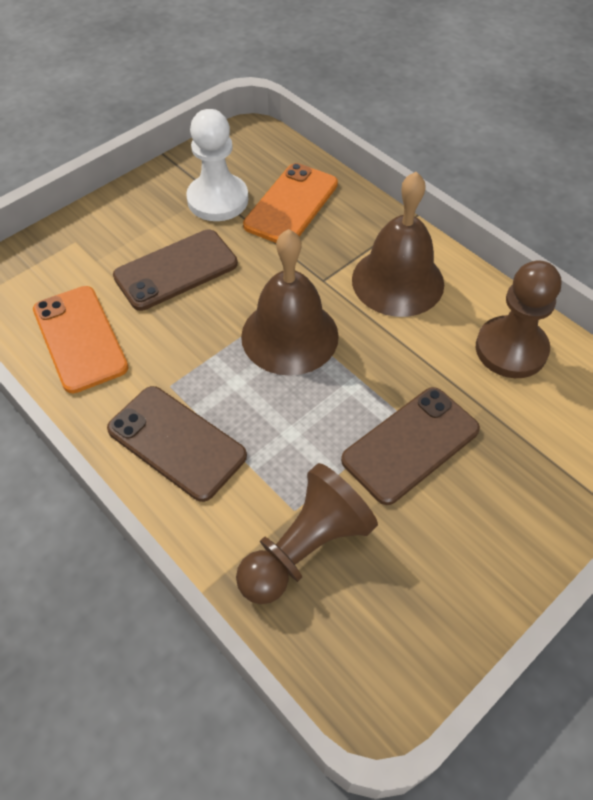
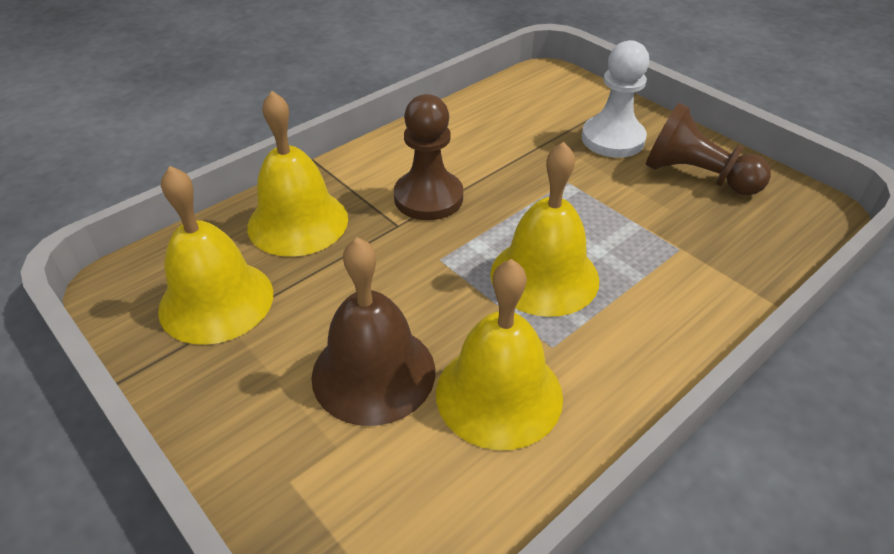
brown bell: 2 -> 1
brown phone: 3 -> 0
orange phone: 2 -> 0
yellow bell: 0 -> 4

